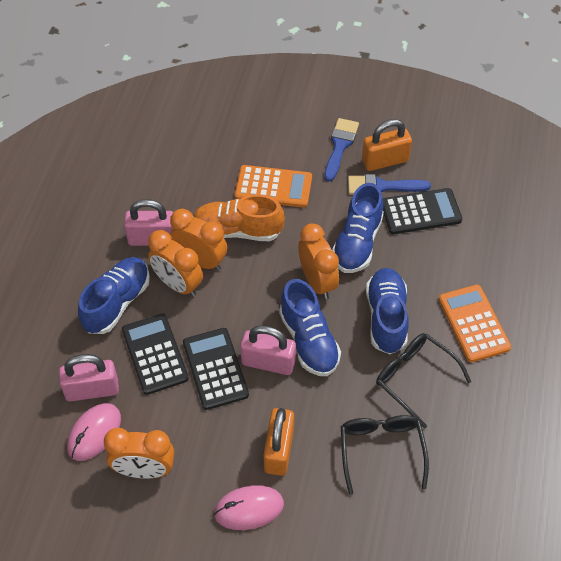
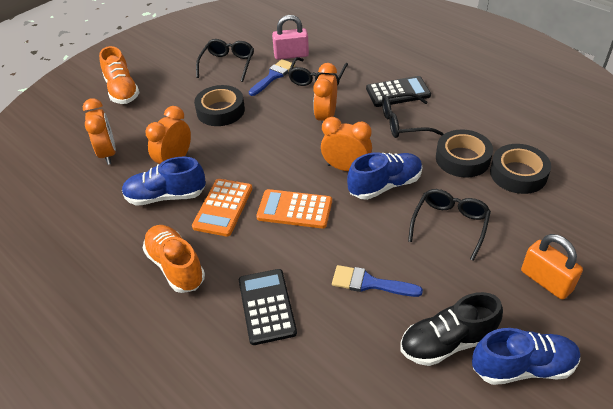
black calculator: 3 -> 2
black glasses: 2 -> 4
black shoe: 0 -> 1
black tape: 0 -> 3
blue shoe: 4 -> 3
orange padlock: 2 -> 1
orange shoe: 1 -> 2
pink mouse: 2 -> 0
pink padlock: 3 -> 1

